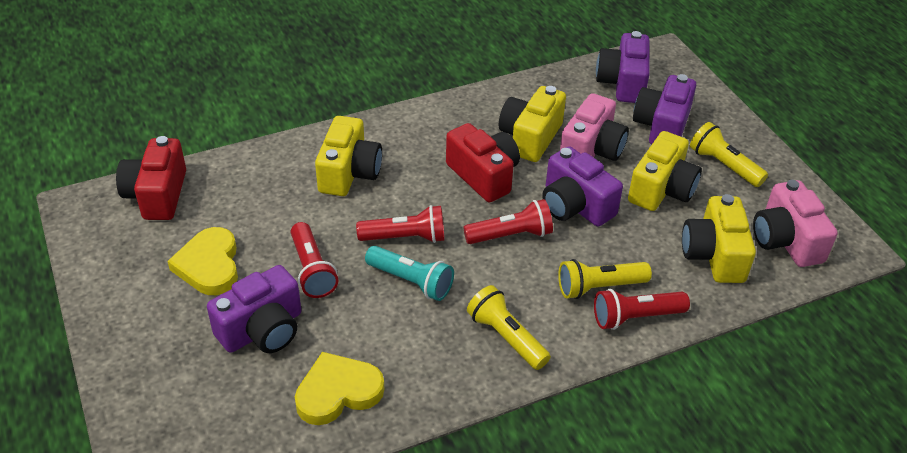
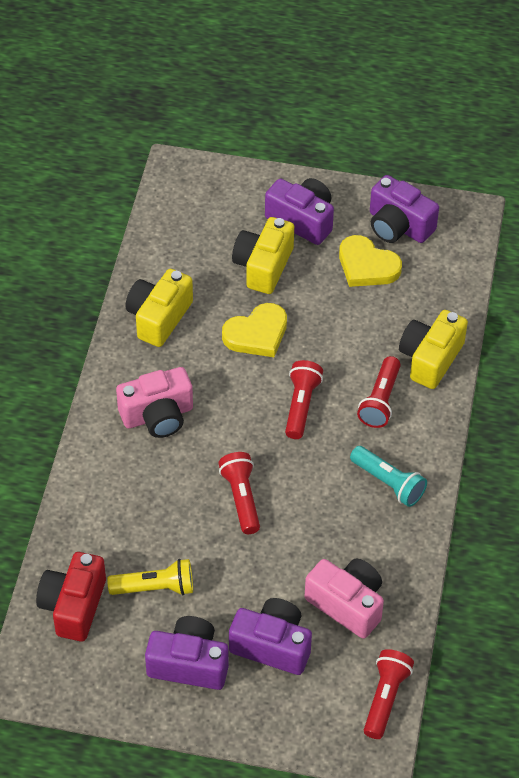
red camera: 2 -> 1
yellow camera: 4 -> 3
yellow flashlight: 3 -> 1

